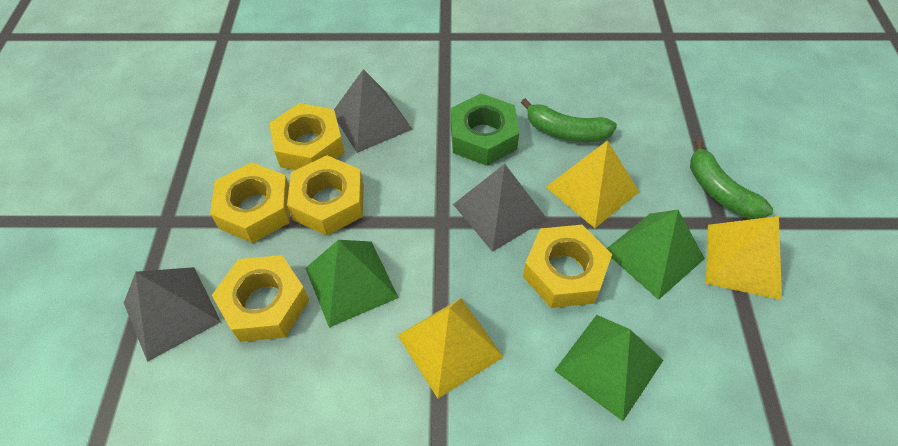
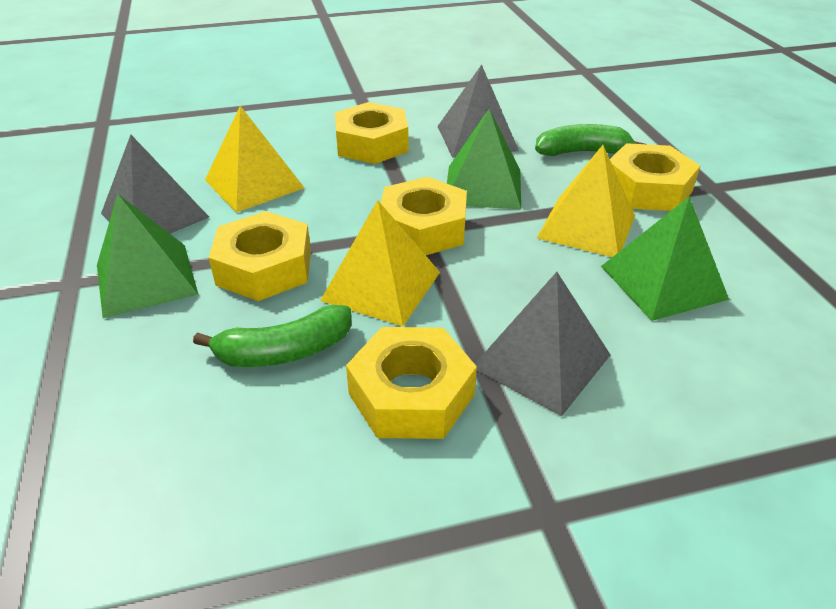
green nut: 1 -> 0

